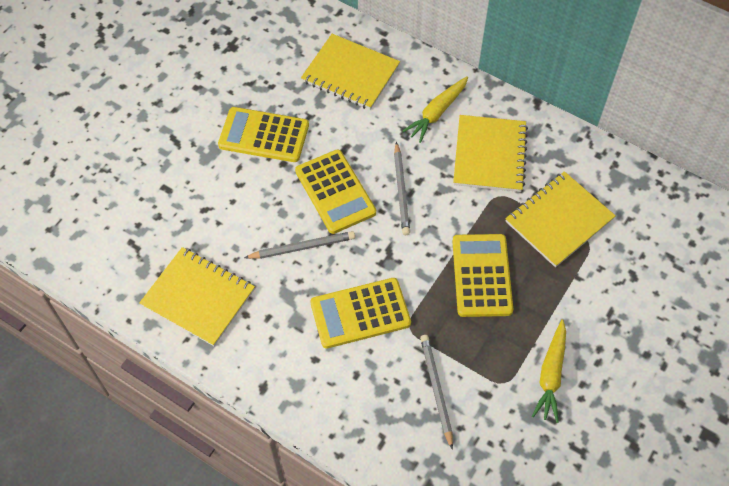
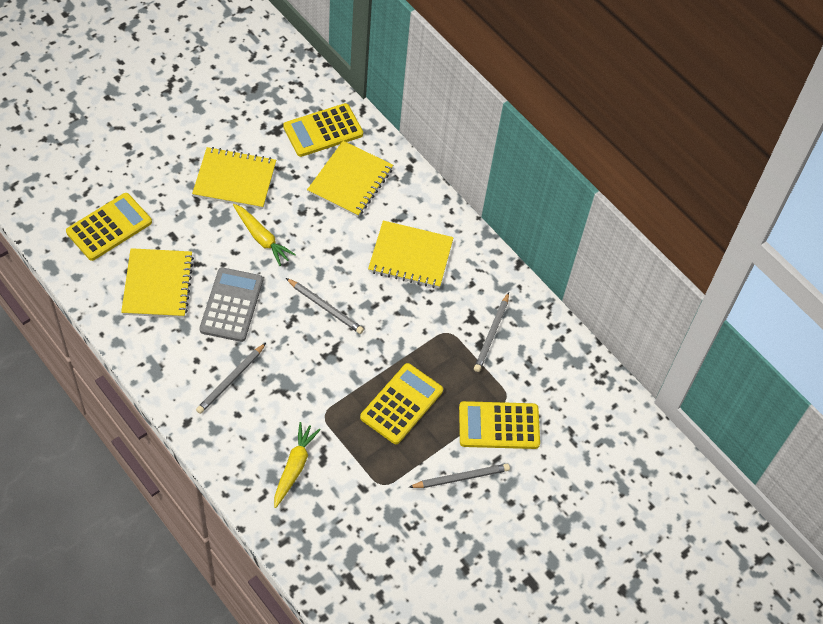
grey calculator: 0 -> 1
grey pencil: 3 -> 4

